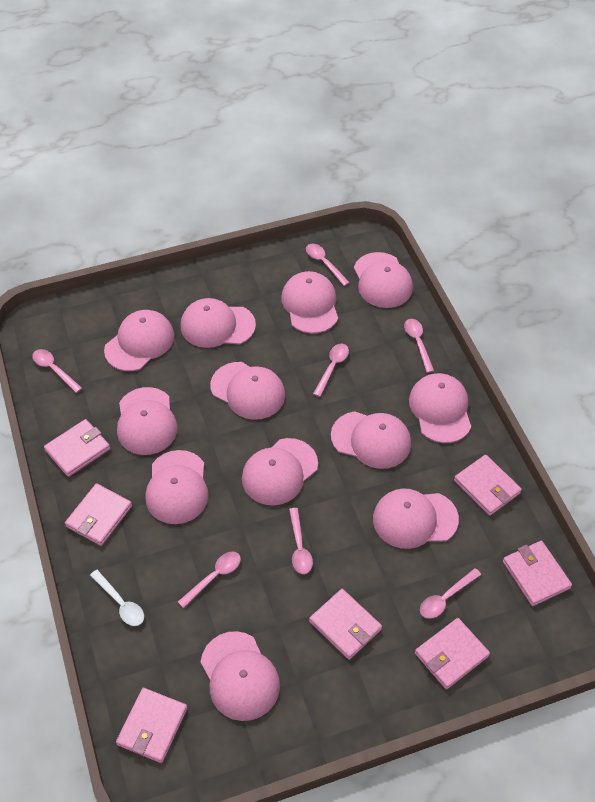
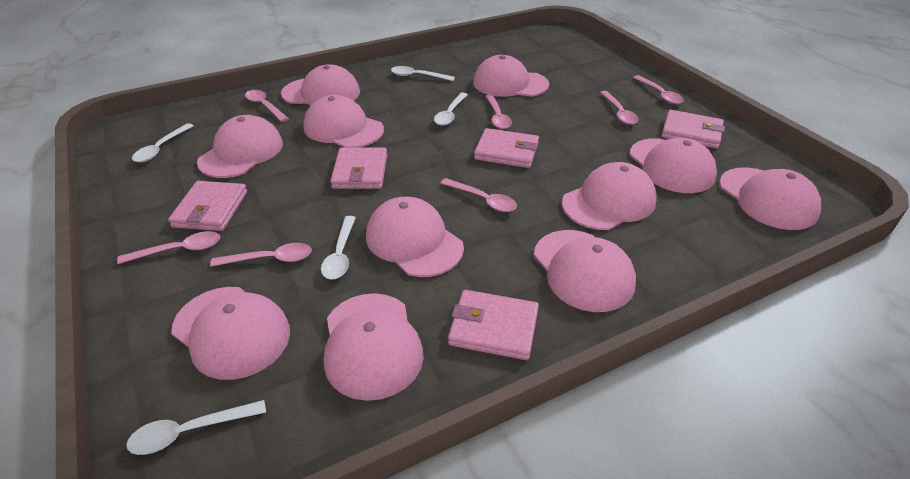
pink cap: 12 -> 11
pink wallet: 7 -> 5
white spoon: 1 -> 5

